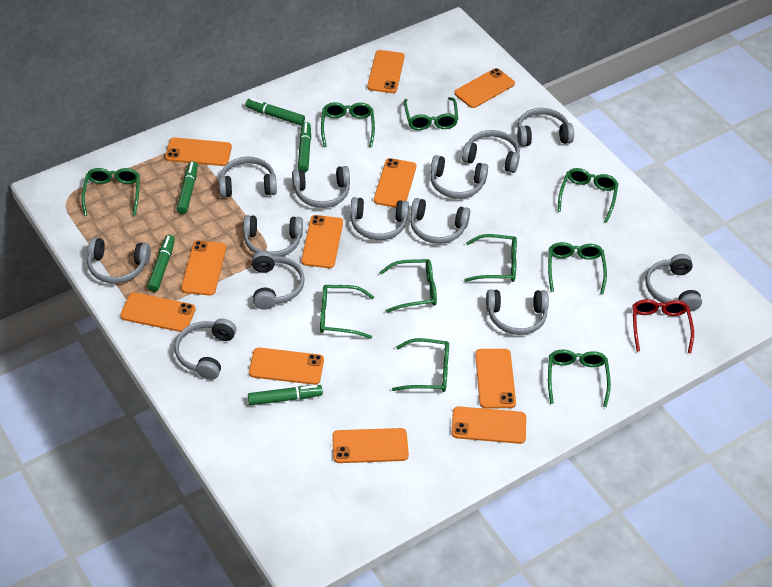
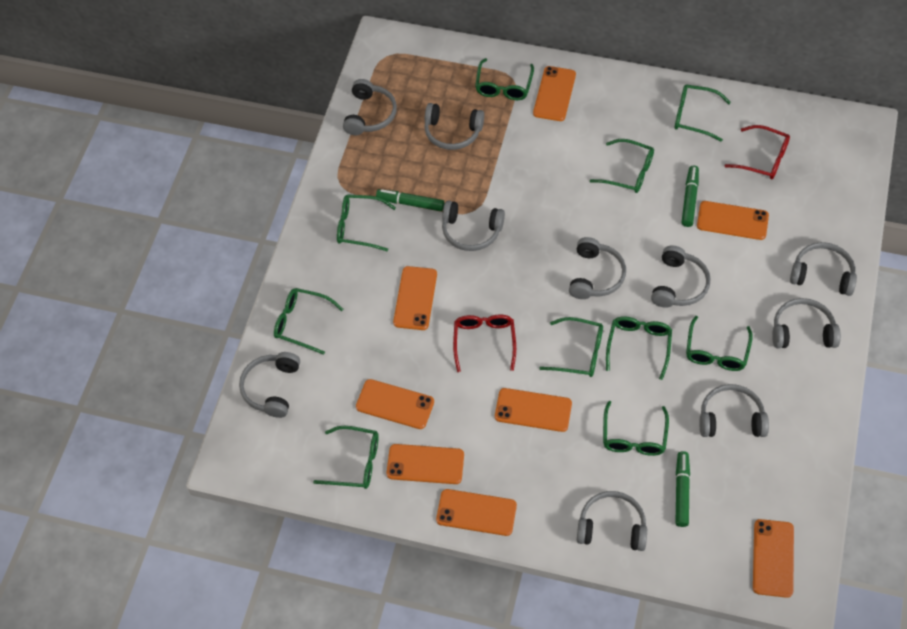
green marker: 5 -> 3
grey headphones: 13 -> 10
orange phone: 11 -> 8
red glasses: 1 -> 2

